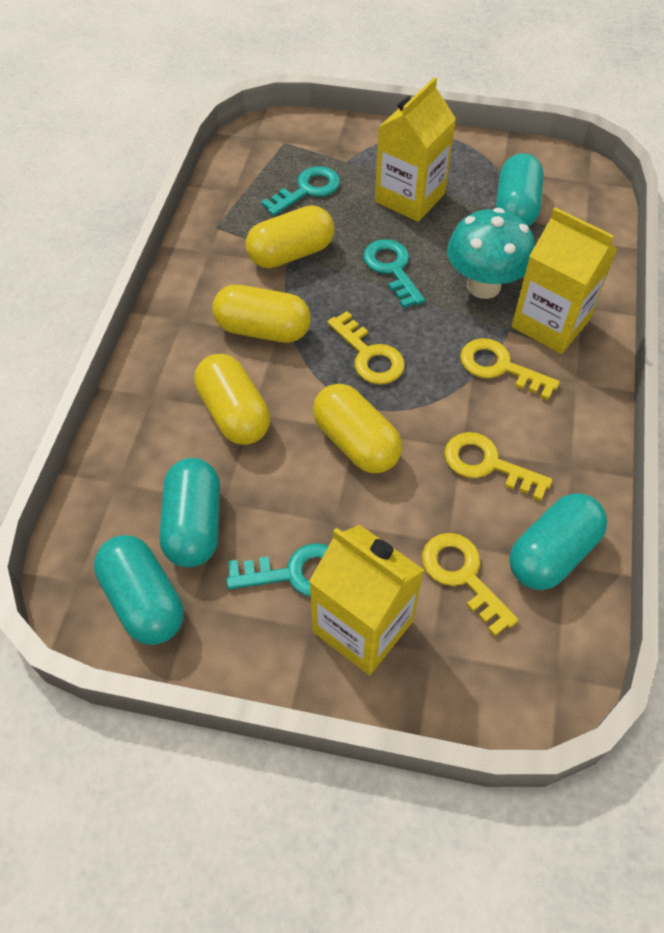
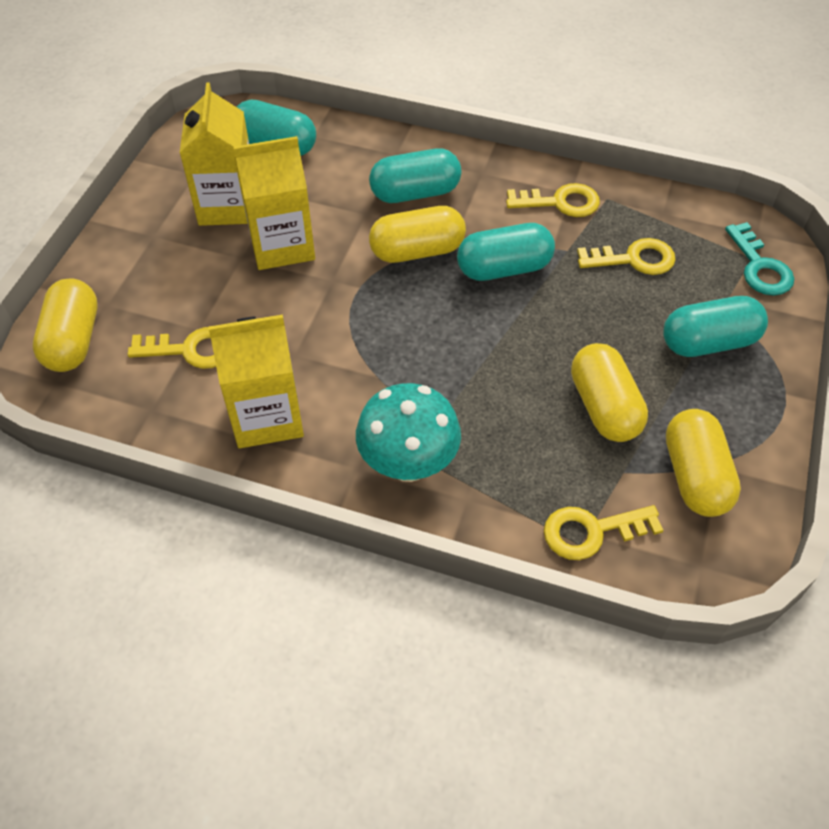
turquoise key: 3 -> 1

